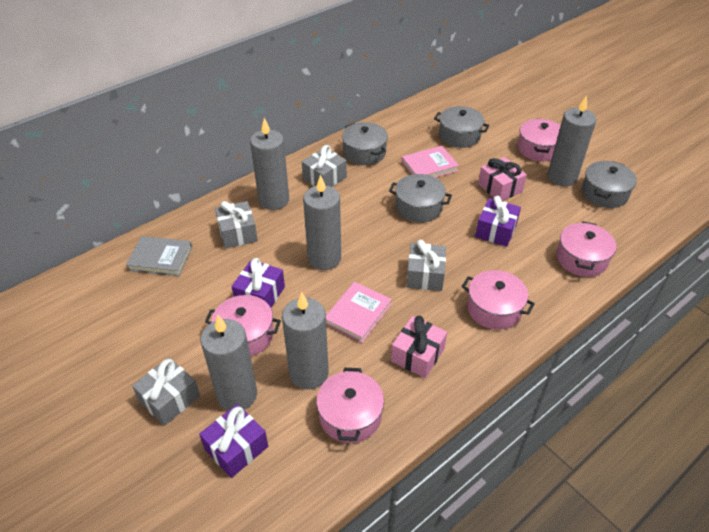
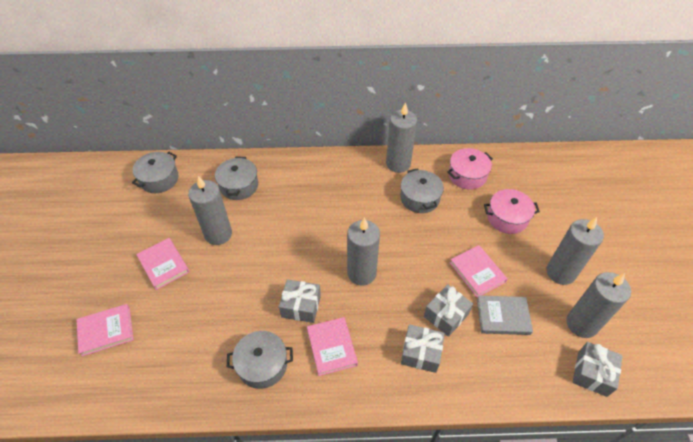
pink book: 2 -> 4
pink gift: 2 -> 0
pink pot: 5 -> 2
purple gift: 3 -> 0

